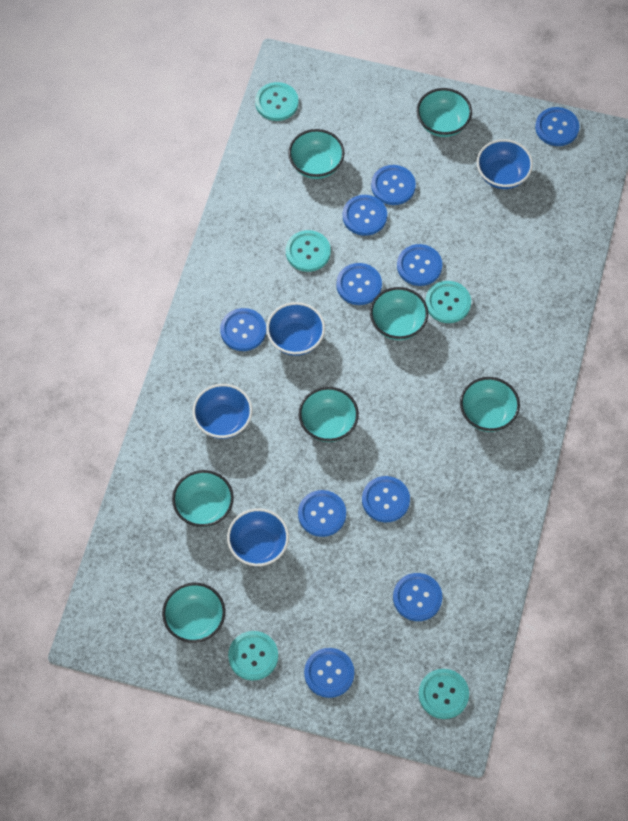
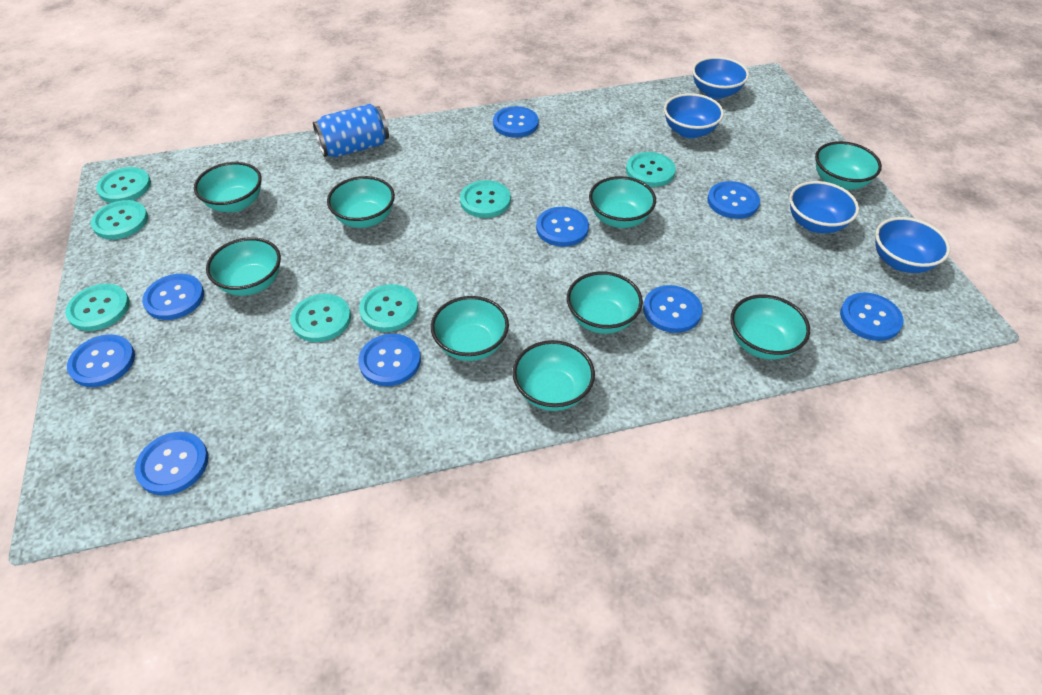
blue button: 10 -> 9
blue can: 0 -> 1
turquoise bowl: 7 -> 9
turquoise button: 5 -> 7

